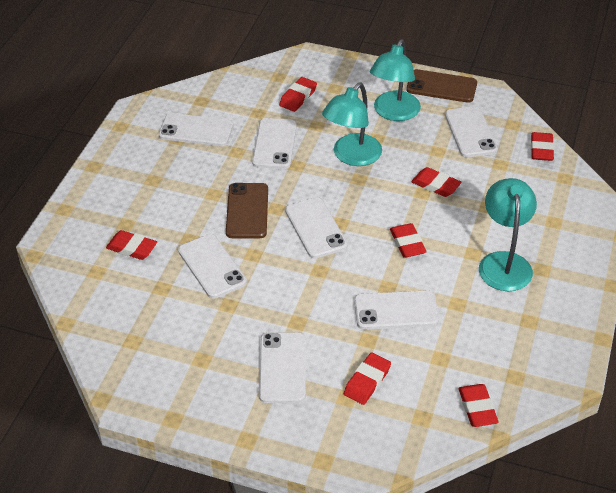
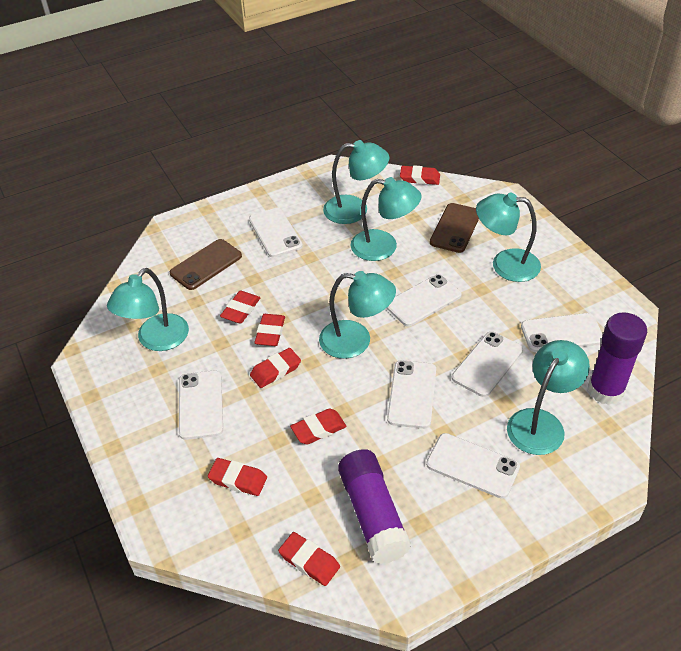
purple glue stick: 0 -> 2
turquoise lamp: 3 -> 6

